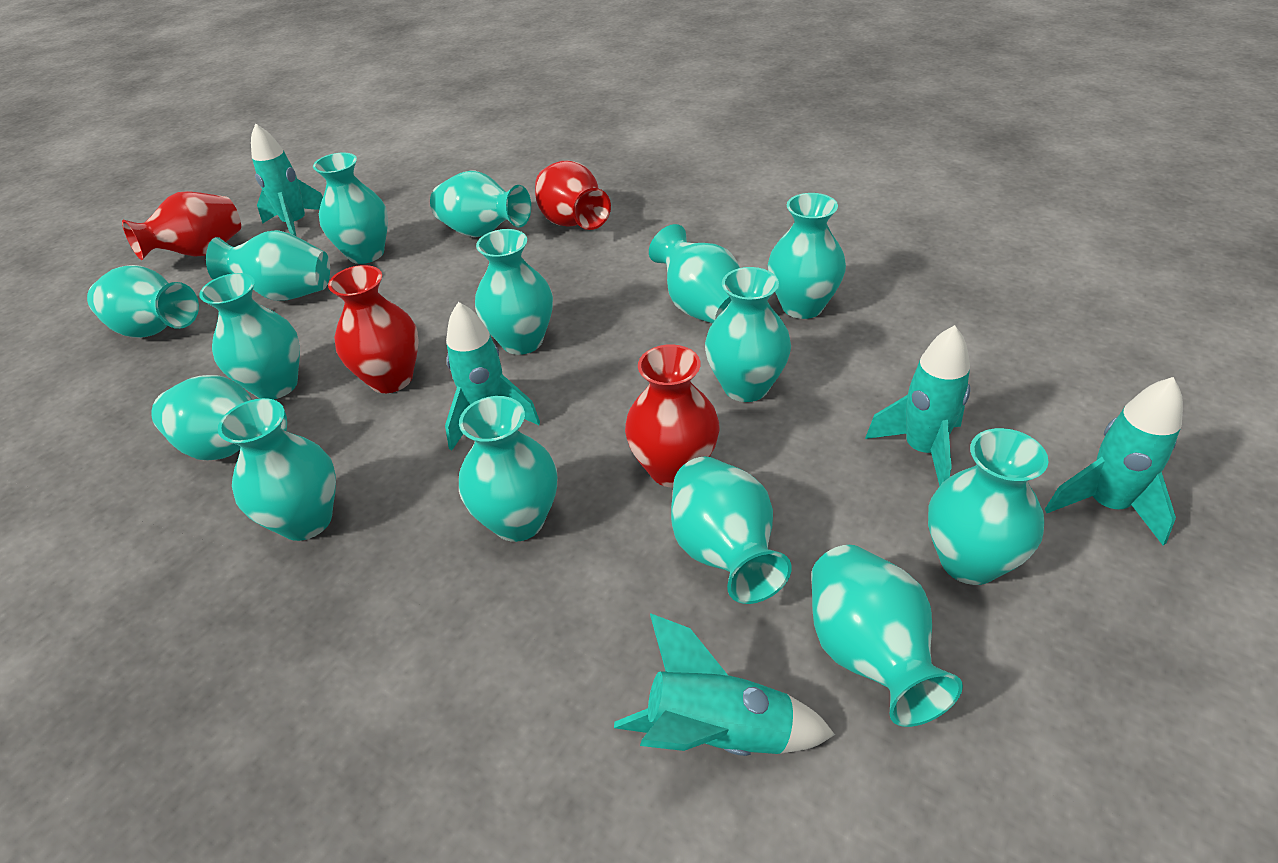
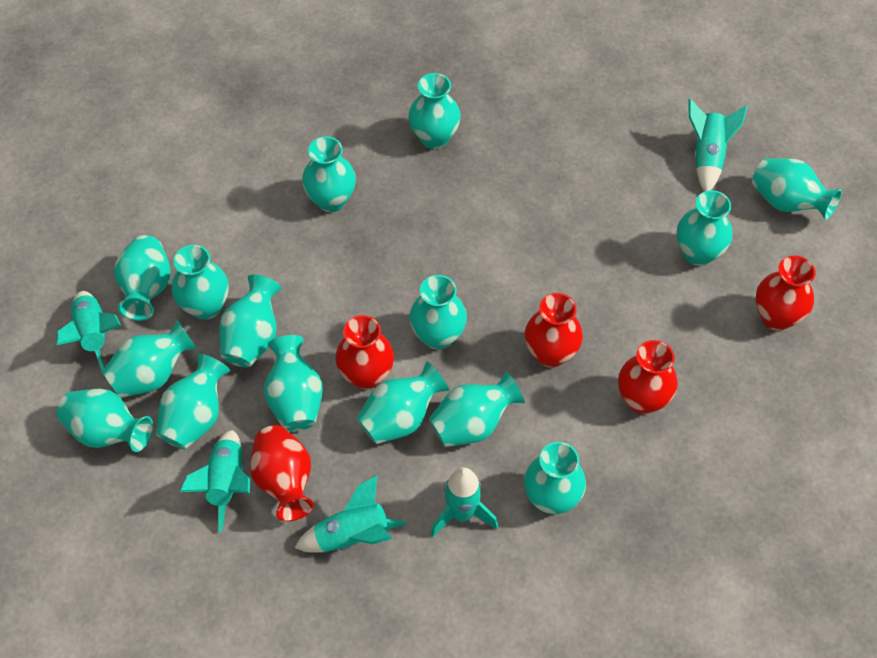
red vase: 4 -> 5

